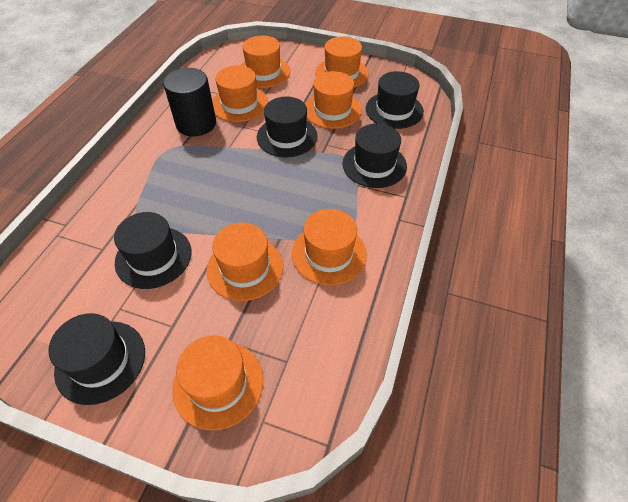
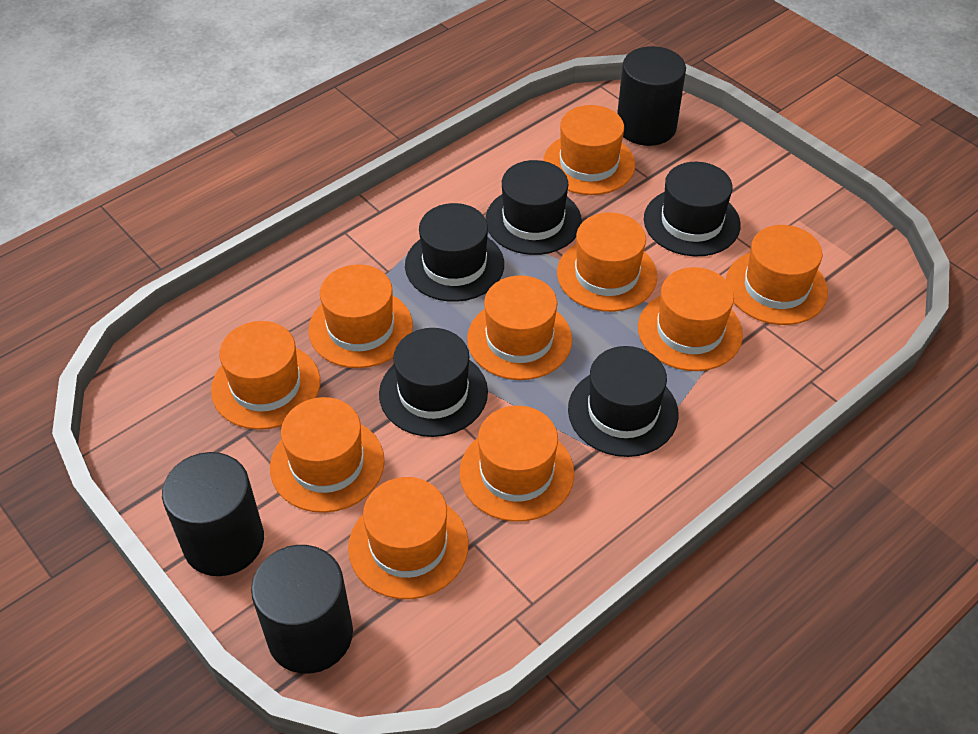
black cylinder: 1 -> 3
orange hat: 7 -> 10

